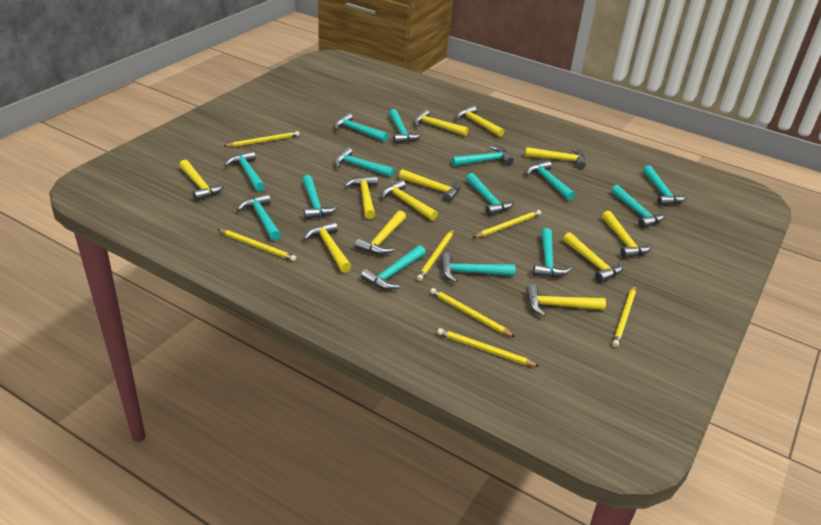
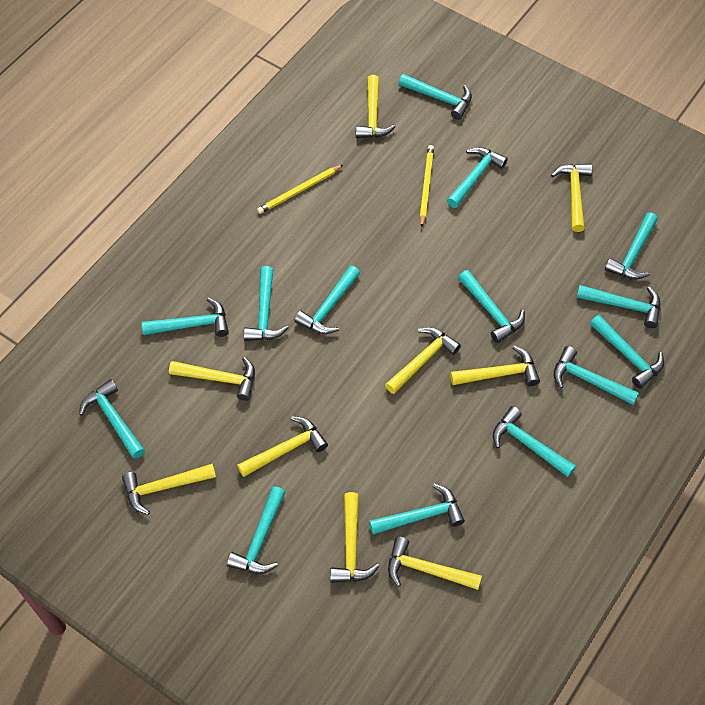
yellow hammer: 12 -> 9
yellow pencil: 7 -> 2

